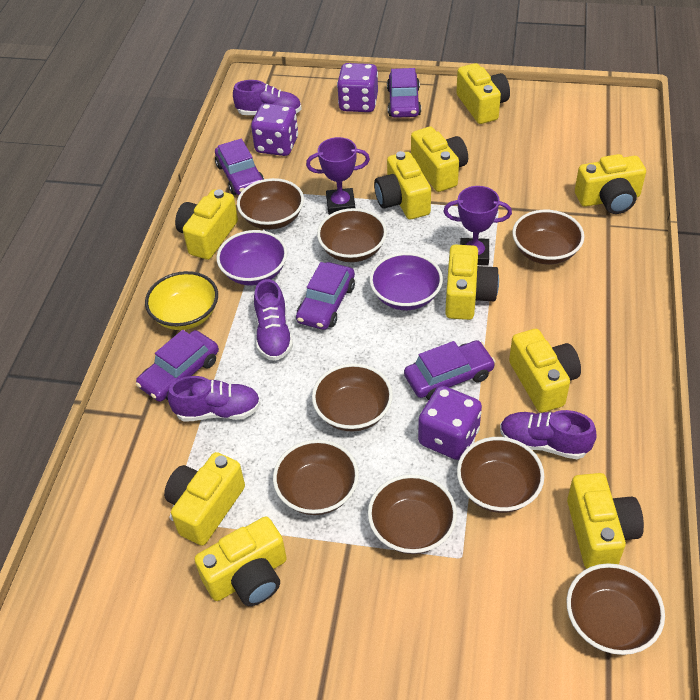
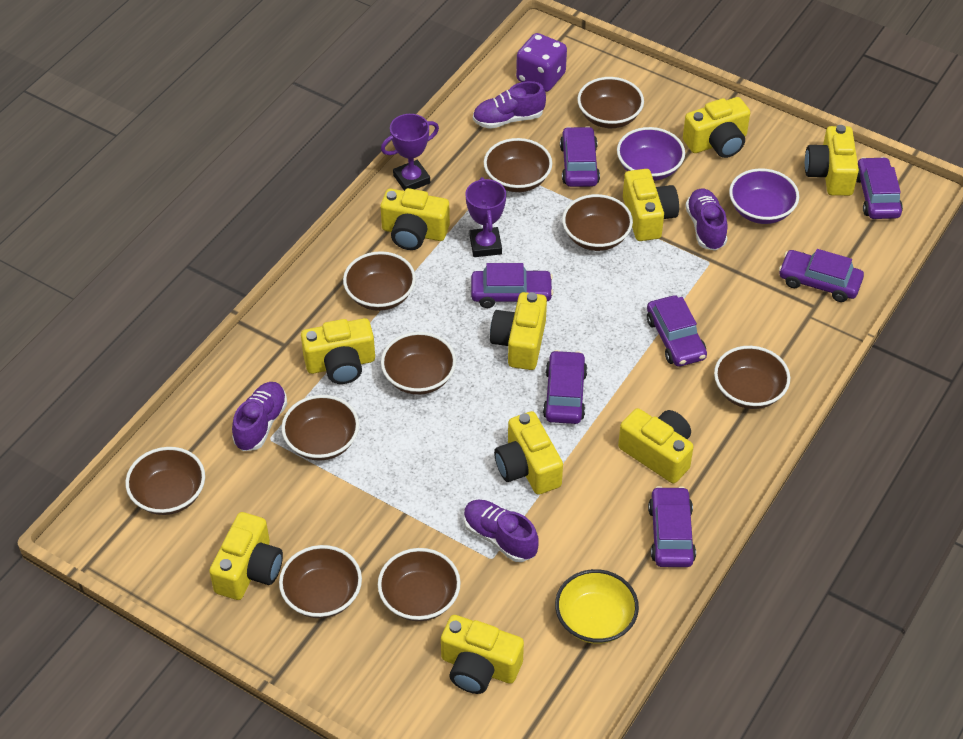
brown bowl: 8 -> 10
purple car: 5 -> 7
purple dice: 3 -> 1

